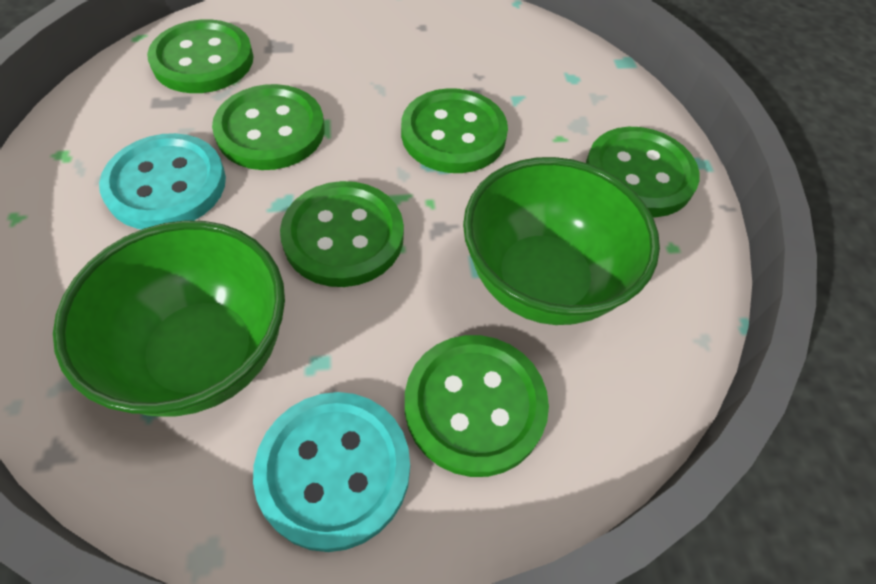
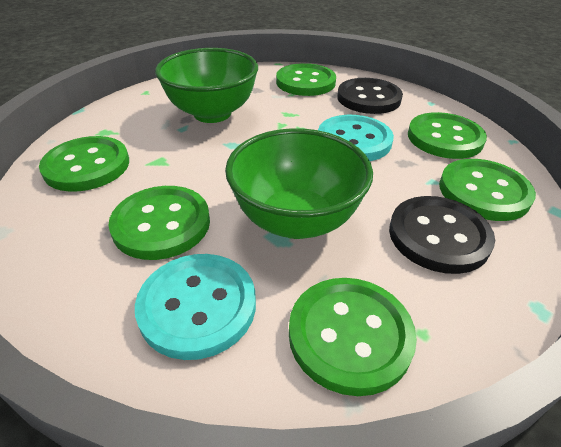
black button: 0 -> 2

